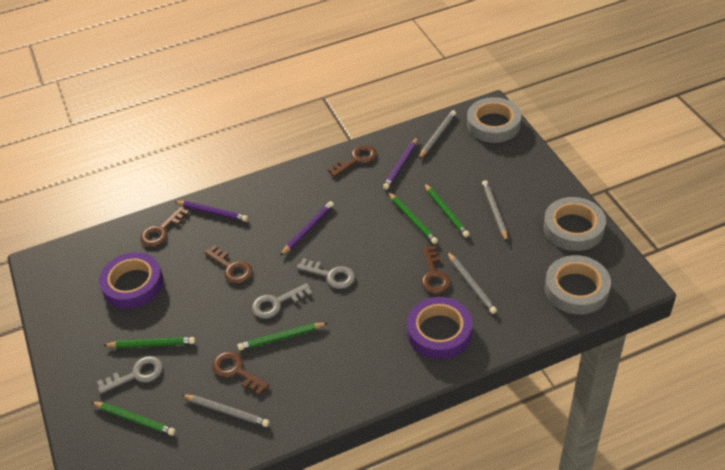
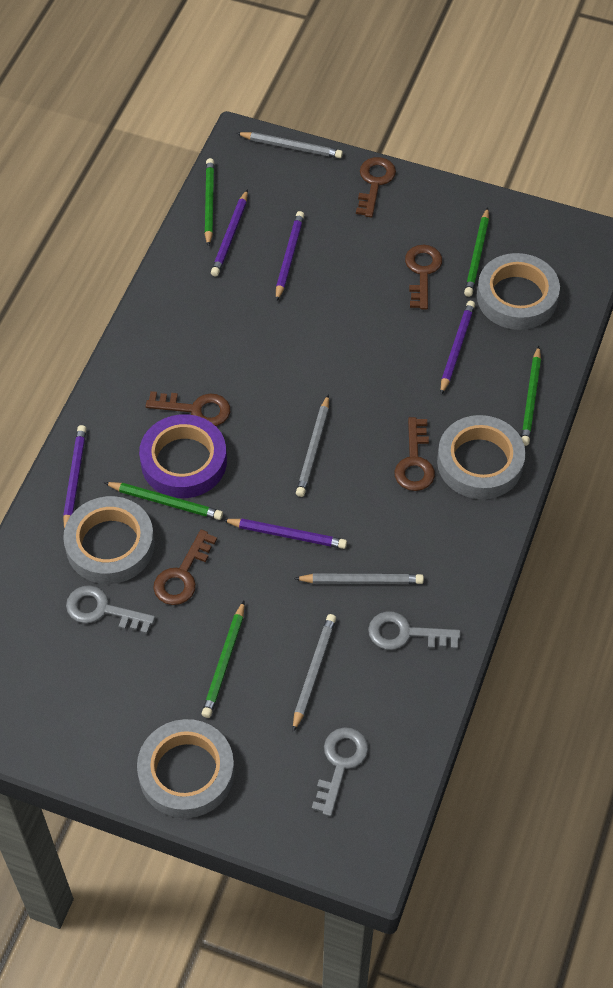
grey tape: 3 -> 4
purple pencil: 3 -> 5
purple tape: 2 -> 1

